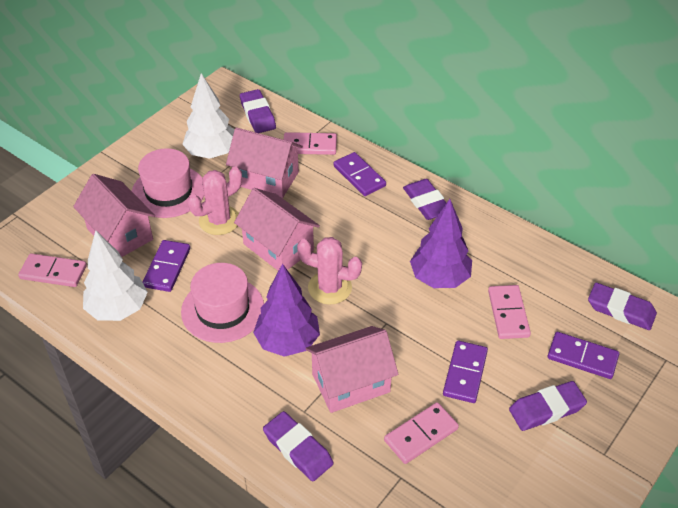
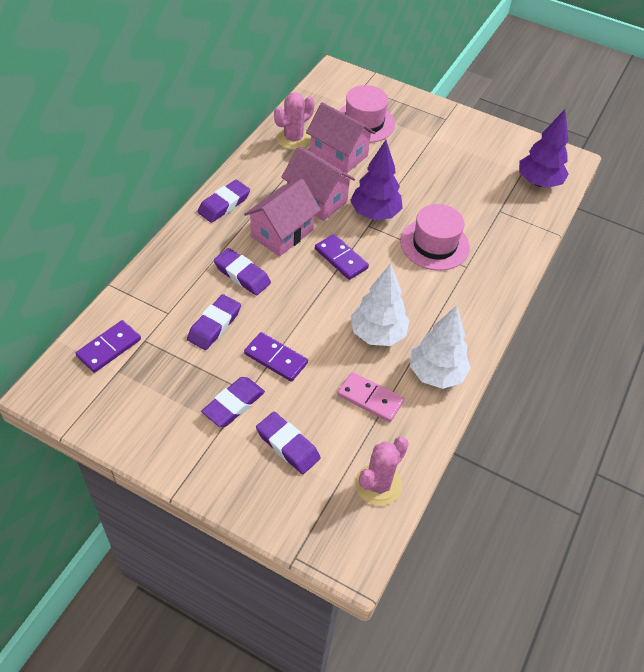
pink domino: 4 -> 1
pink house: 4 -> 3
purple domino: 4 -> 3

